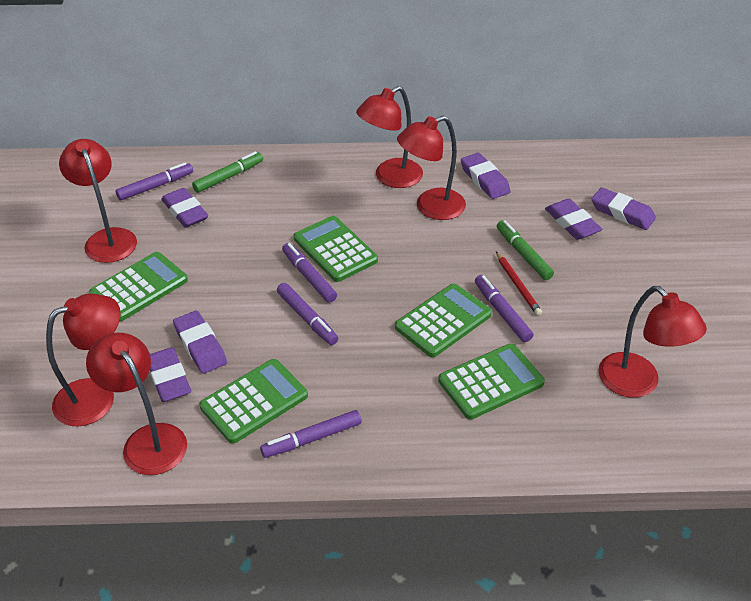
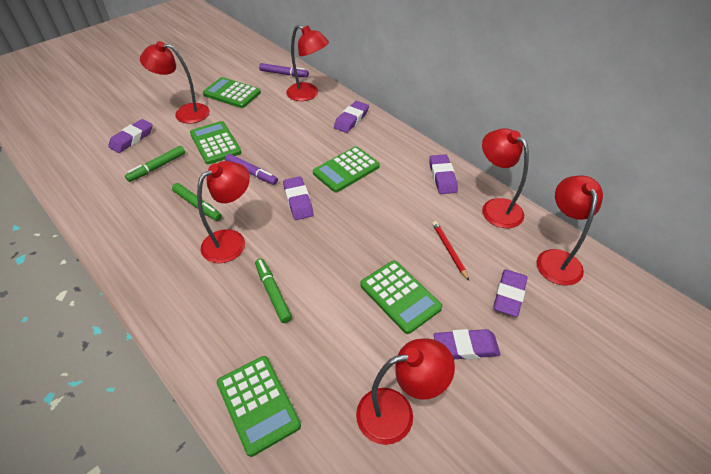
green marker: 2 -> 3
purple marker: 5 -> 2

